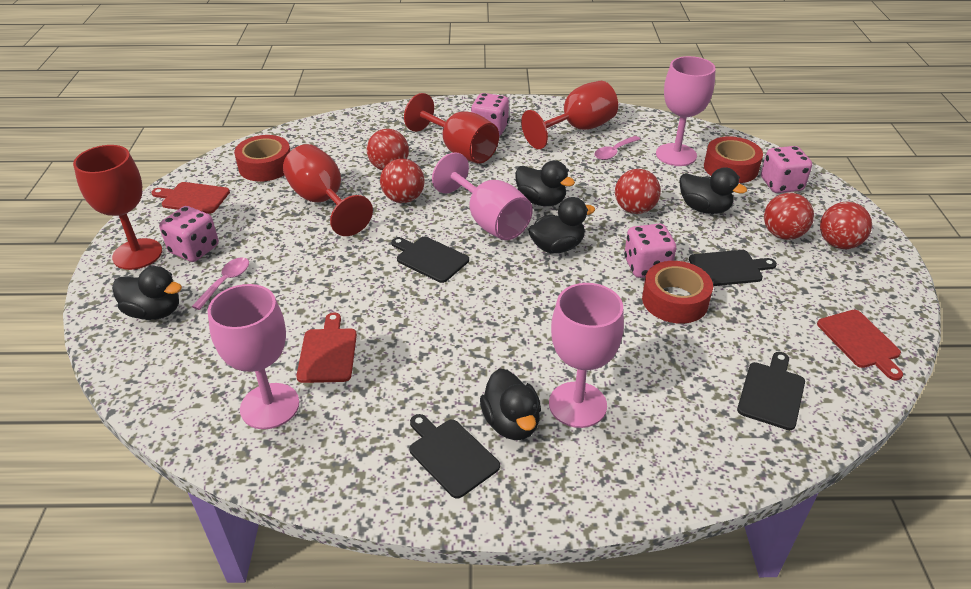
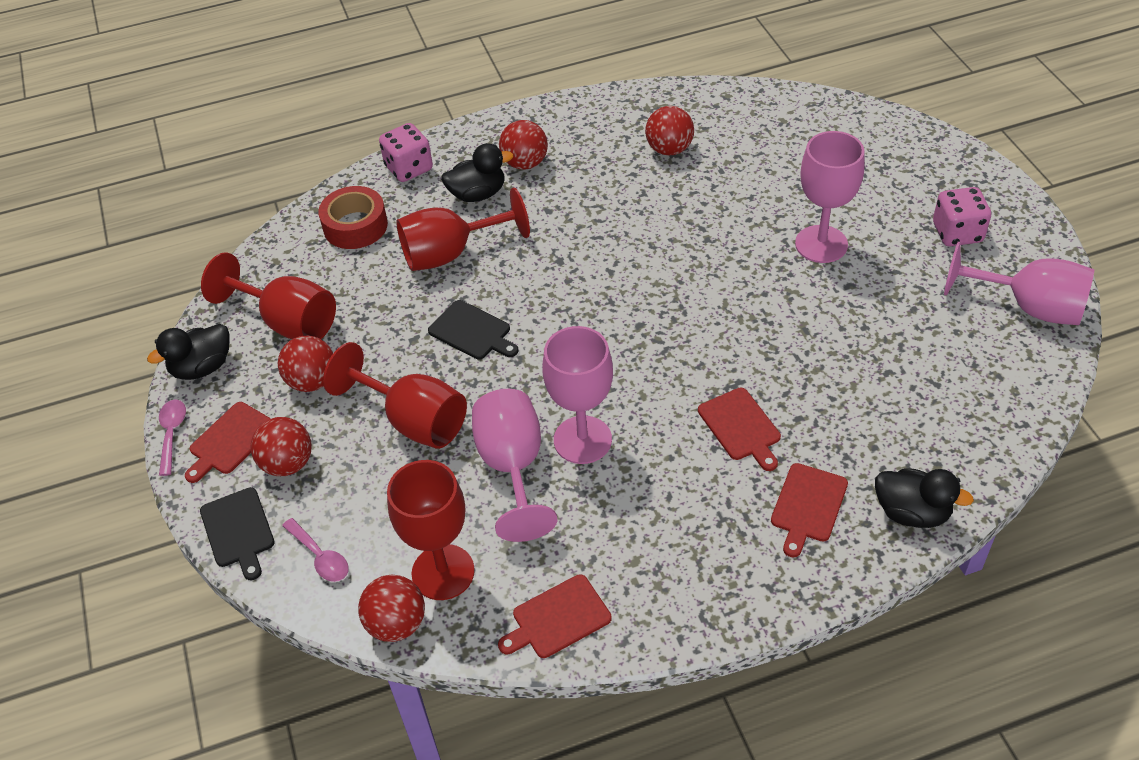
black cutting board: 4 -> 2
black duck: 5 -> 3
pink dice: 4 -> 2
red cutting board: 3 -> 4
red tape: 3 -> 1

